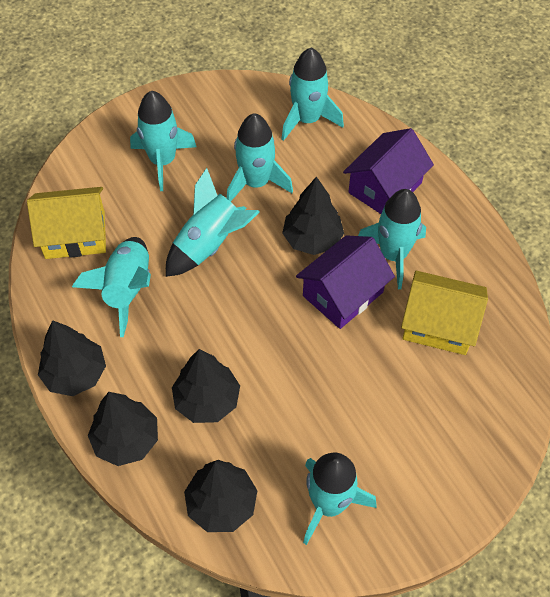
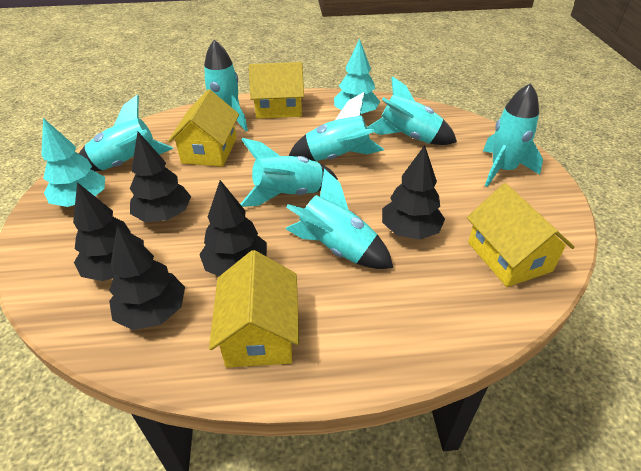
purple house: 2 -> 0
turquoise tree: 0 -> 2
yellow house: 2 -> 4

